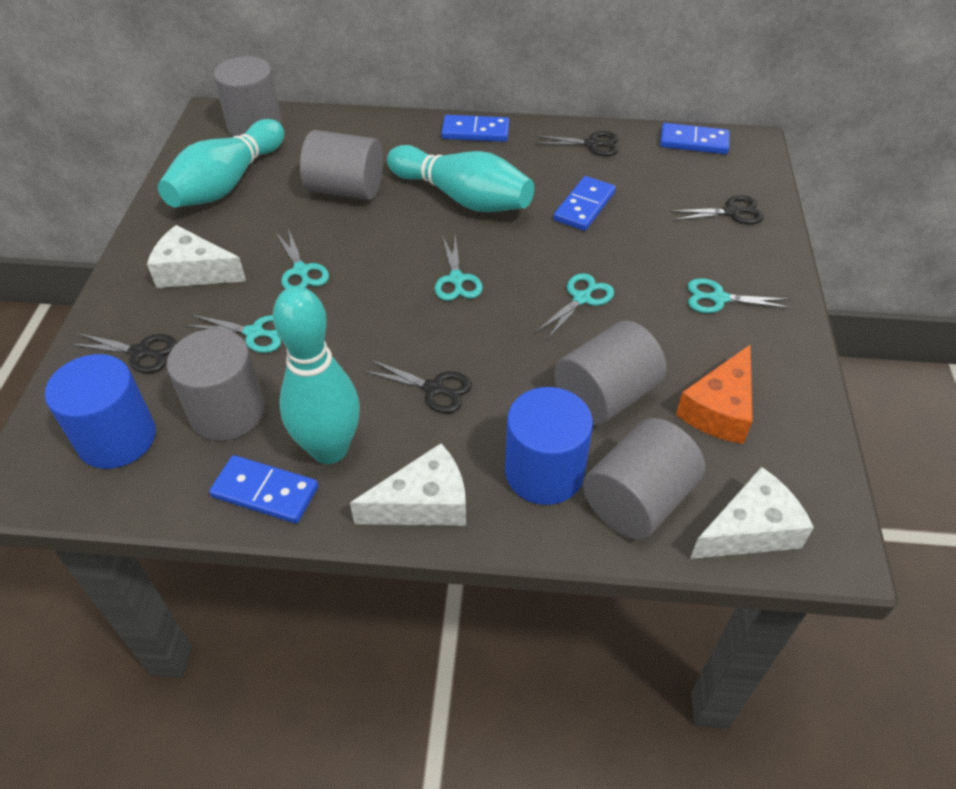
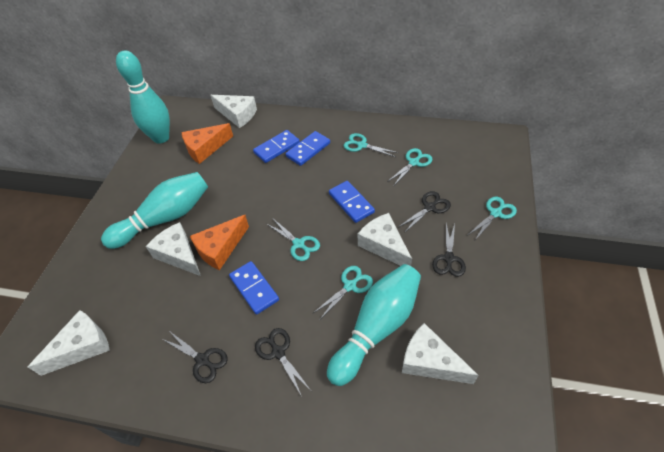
blue cylinder: 2 -> 0
grey cylinder: 5 -> 0
orange cheese: 1 -> 2
white cheese: 3 -> 5

